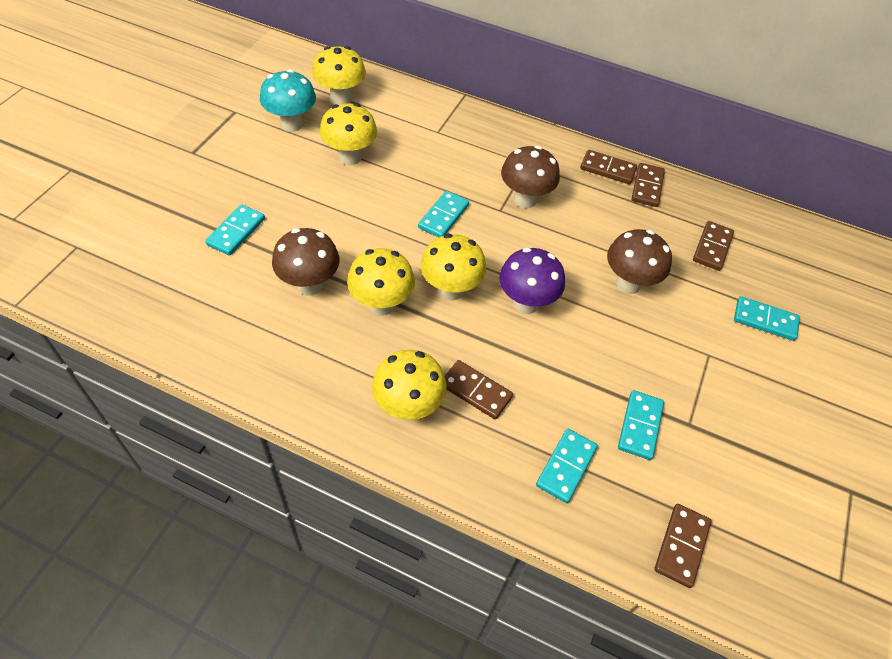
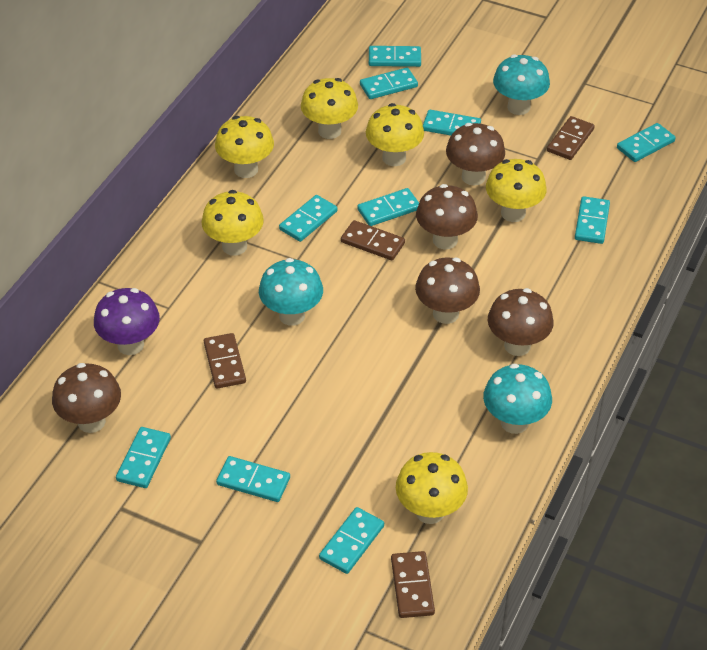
brown domino: 5 -> 4
brown mushroom: 3 -> 5
turquoise domino: 5 -> 10
turquoise mushroom: 1 -> 3
yellow mushroom: 5 -> 6

